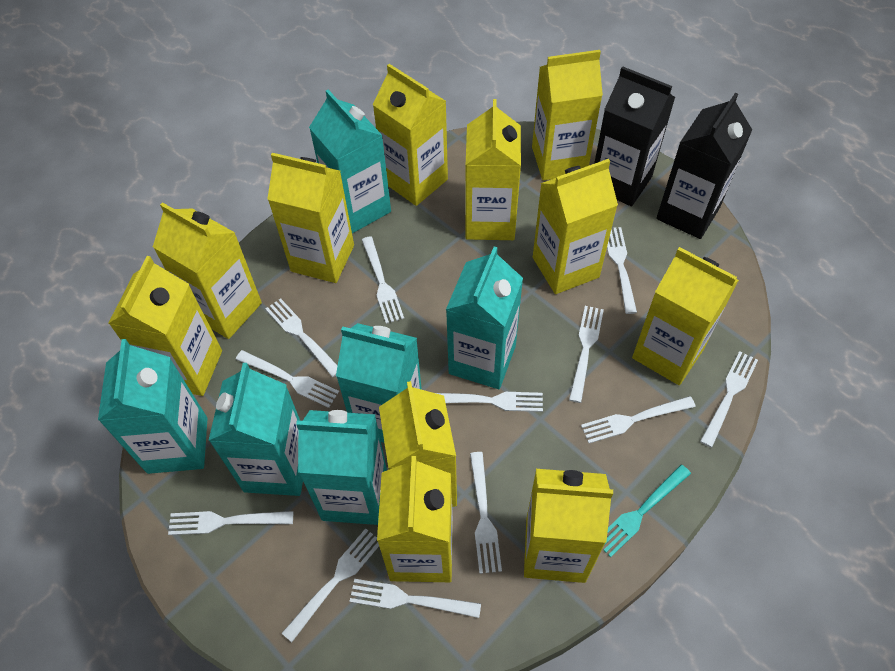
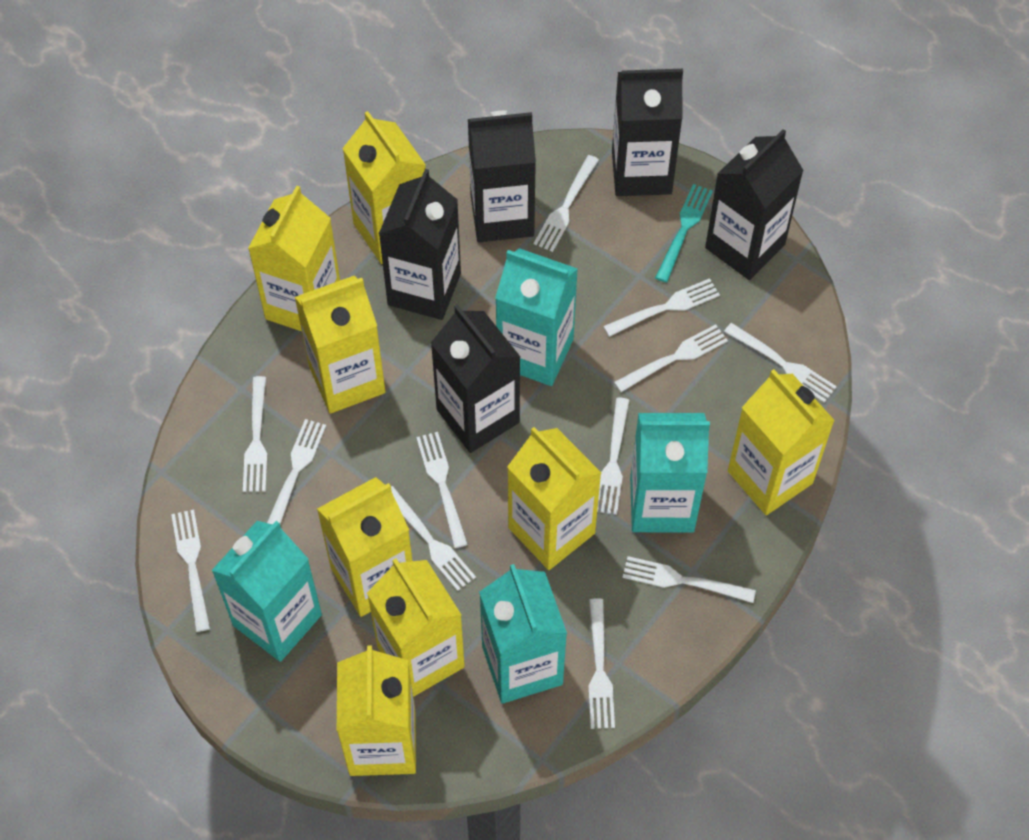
black carton: 2 -> 5
turquoise carton: 6 -> 4
yellow carton: 11 -> 8

